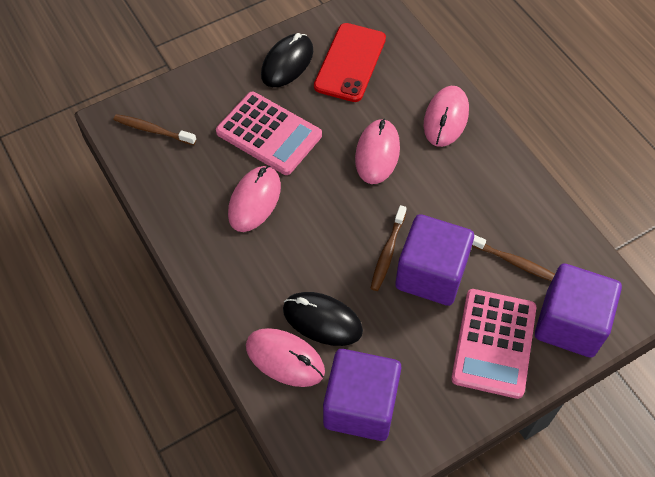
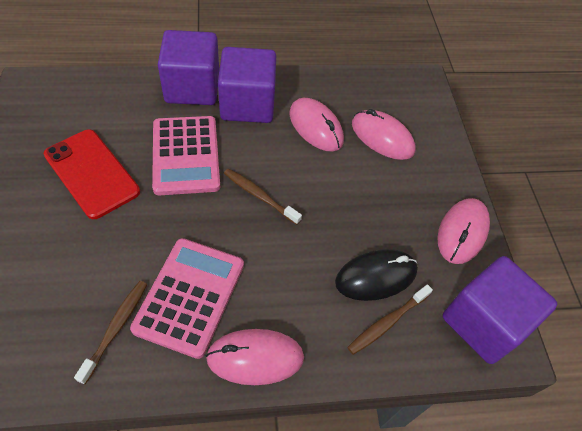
black mouse: 2 -> 1

